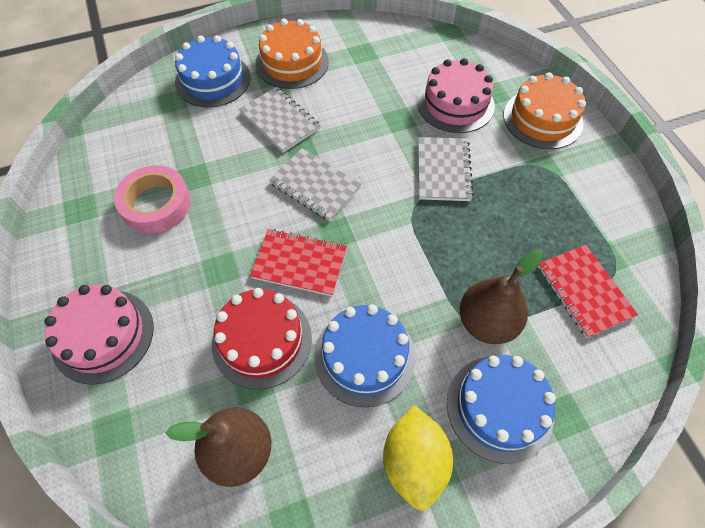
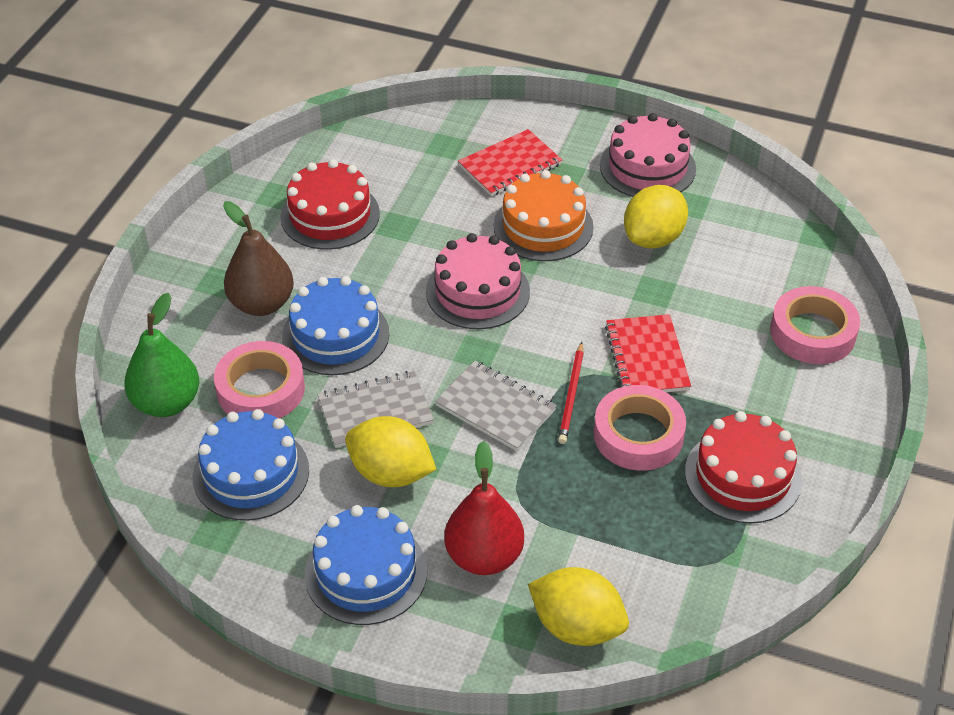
brown pear: 2 -> 1
green pear: 0 -> 1
grey notebook: 3 -> 2
orange cake: 2 -> 1
pink tape: 1 -> 3
red cake: 1 -> 2
red pear: 0 -> 1
red pencil: 0 -> 1
yellow lemon: 1 -> 3

